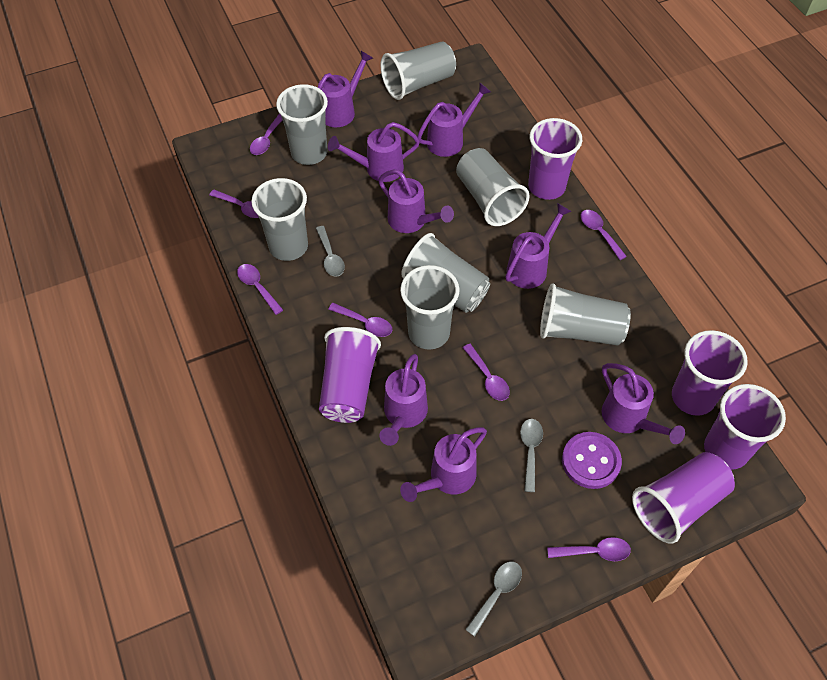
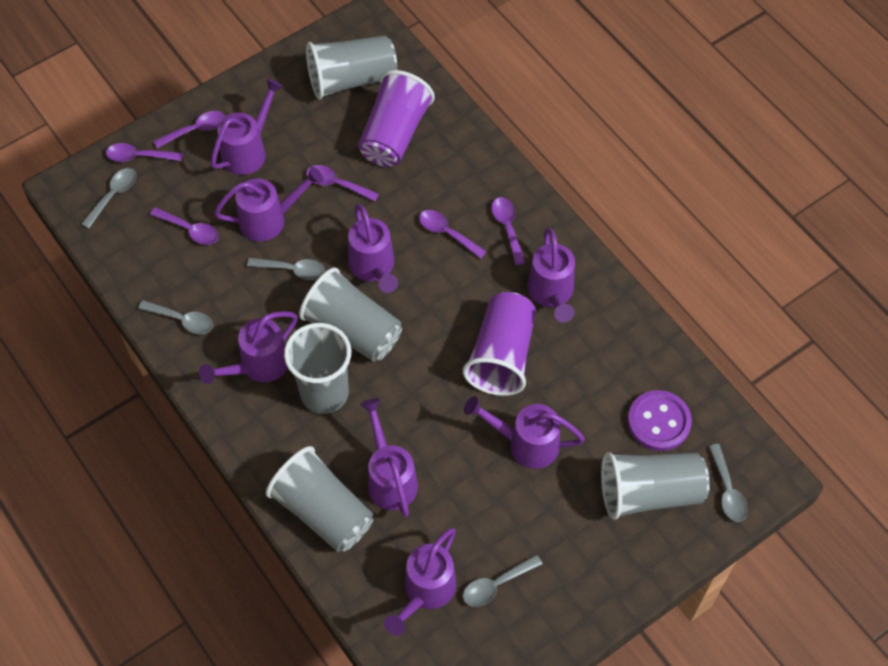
grey cup: 7 -> 5
grey spoon: 3 -> 5
purple cup: 5 -> 2
purple spoon: 7 -> 6

